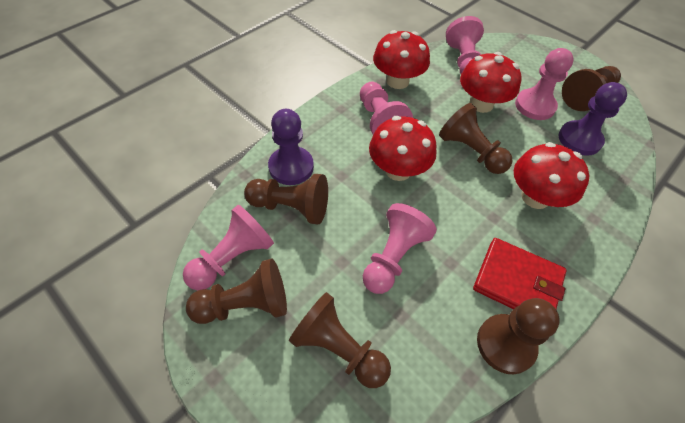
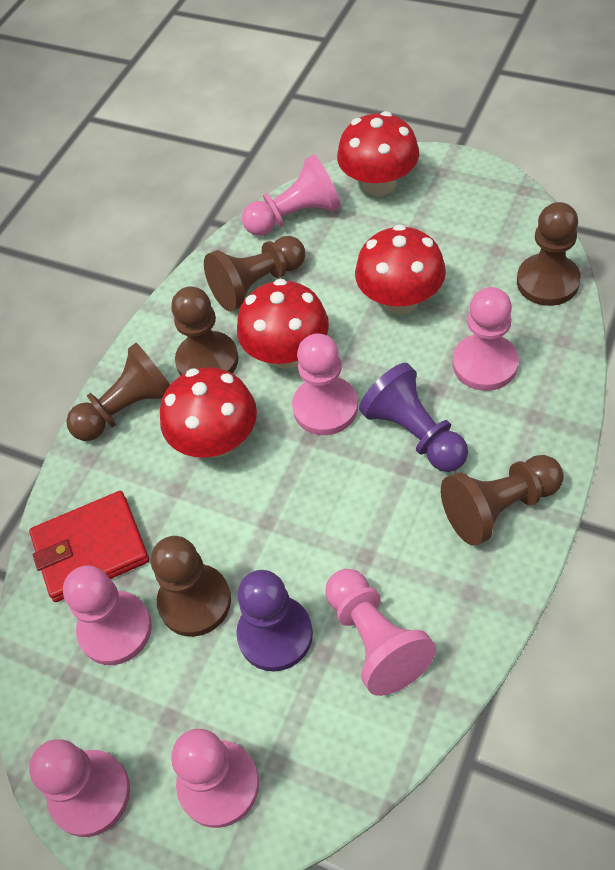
pink pawn: 5 -> 7

